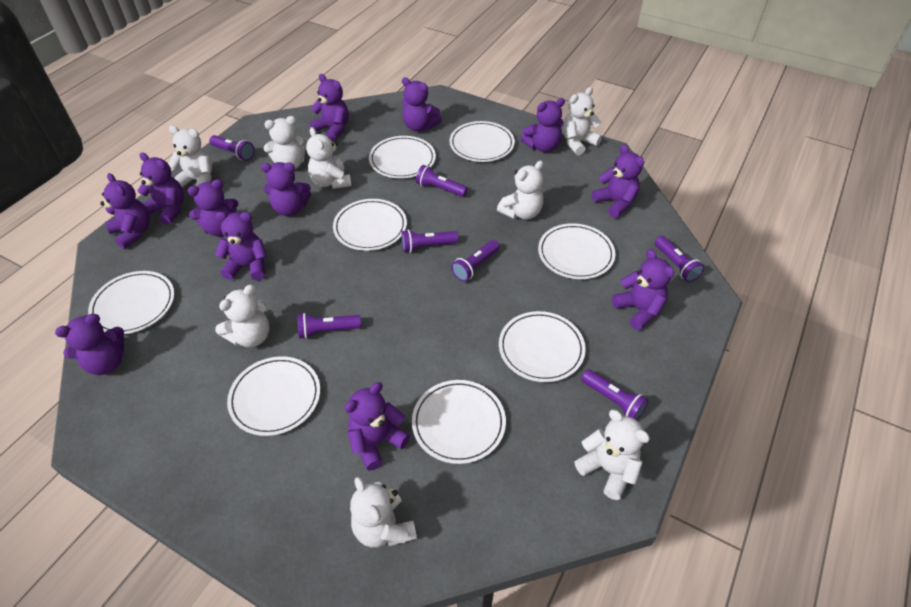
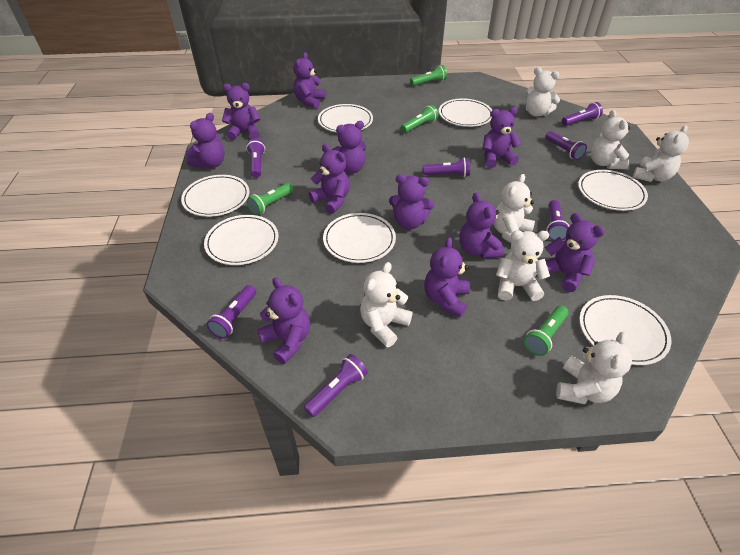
green flashlight: 0 -> 4
purple teddy bear: 12 -> 11
white plate: 8 -> 7
white teddy bear: 8 -> 7

